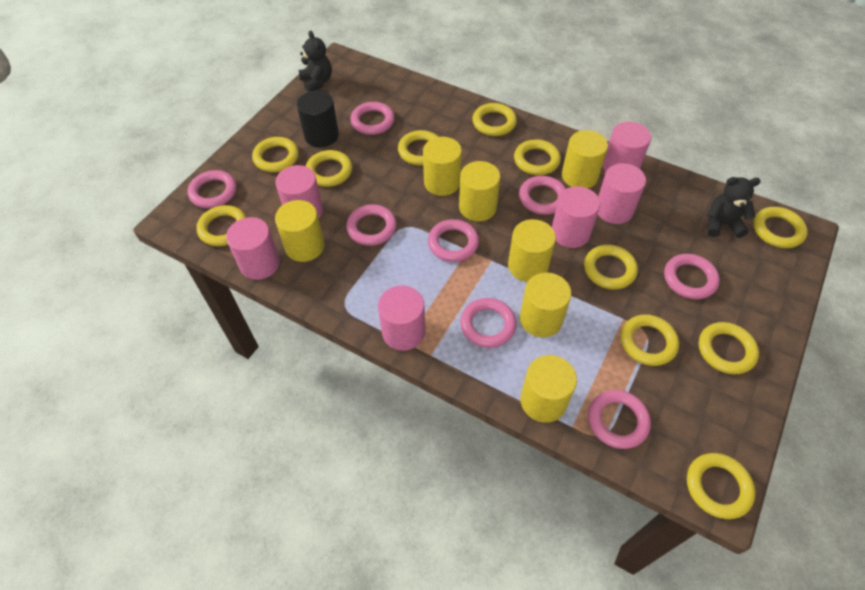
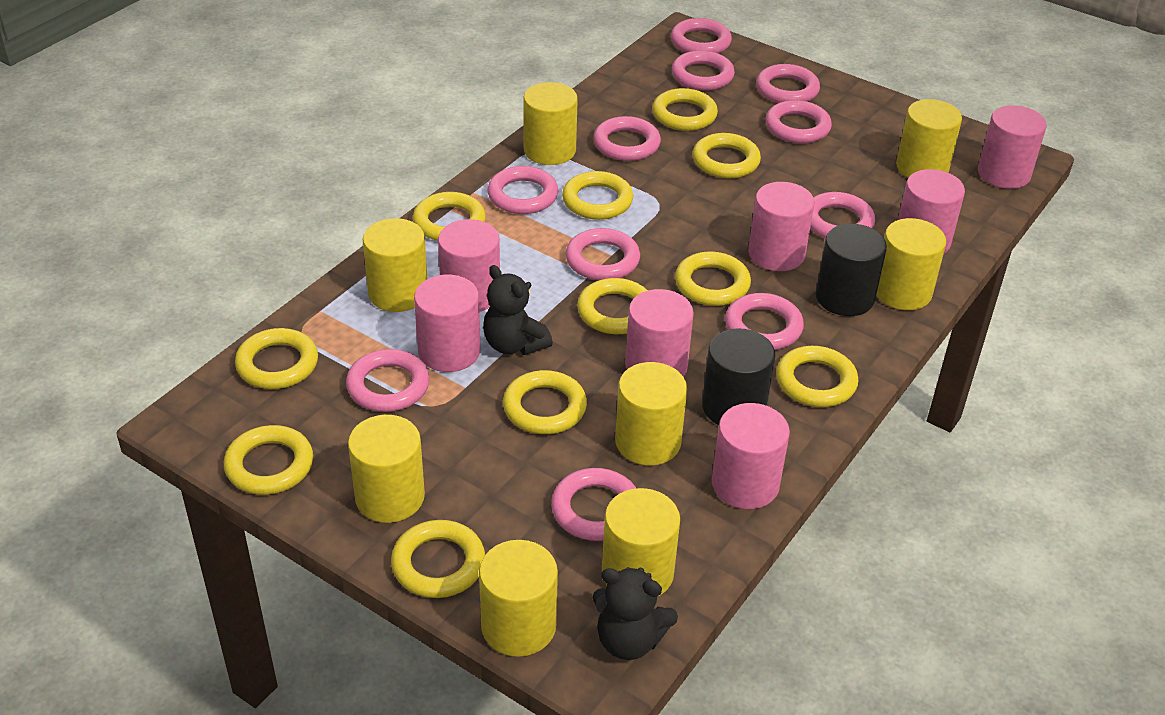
black cylinder: 1 -> 2
pink cylinder: 6 -> 7
pink ring: 8 -> 11
yellow cylinder: 7 -> 8

